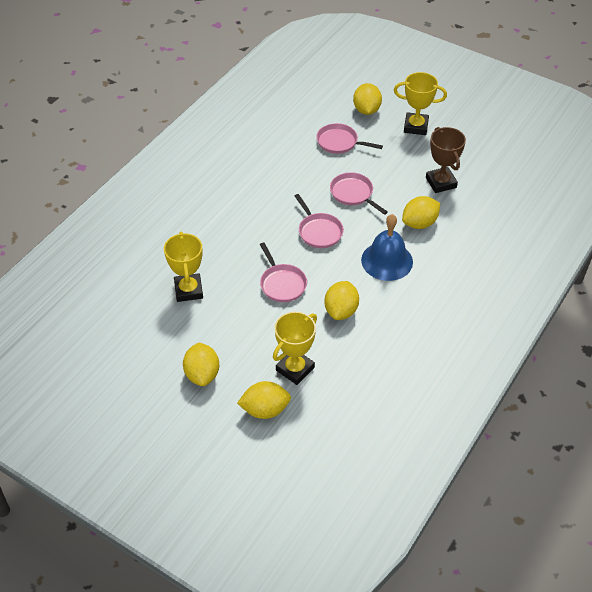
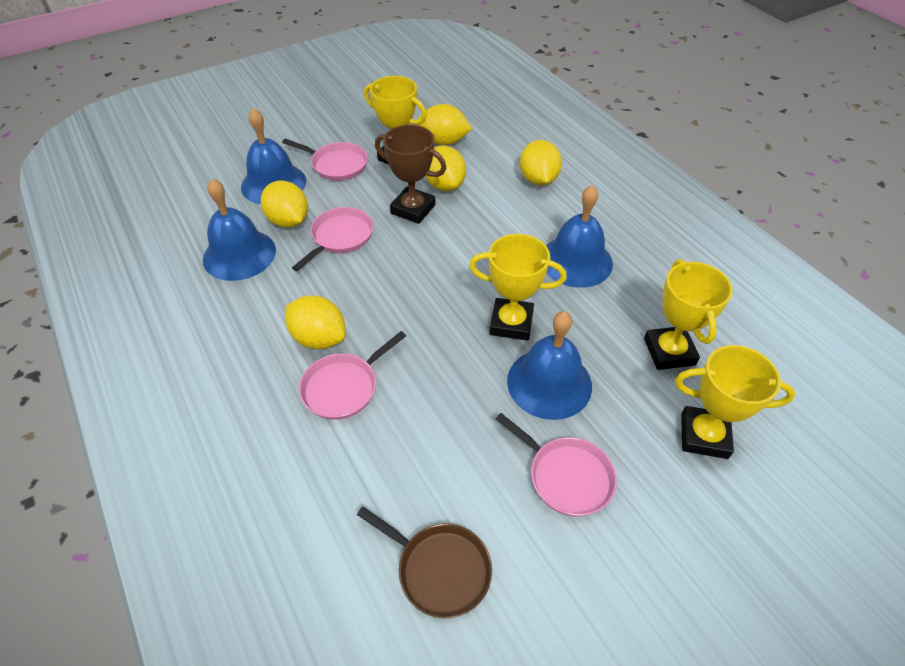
blue bell: 1 -> 4
brown pan: 0 -> 1
yellow trophy: 3 -> 4

